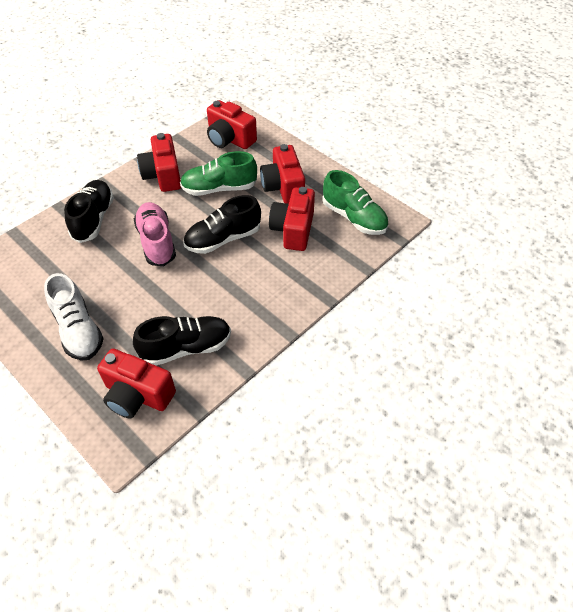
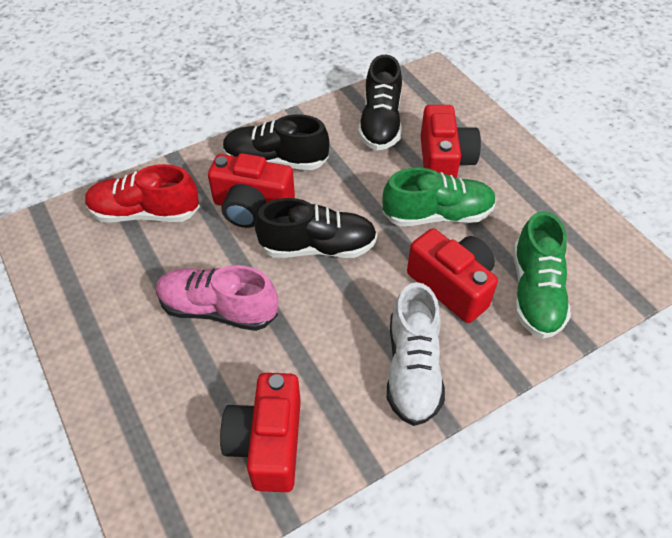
red camera: 5 -> 4
red shoe: 0 -> 1

